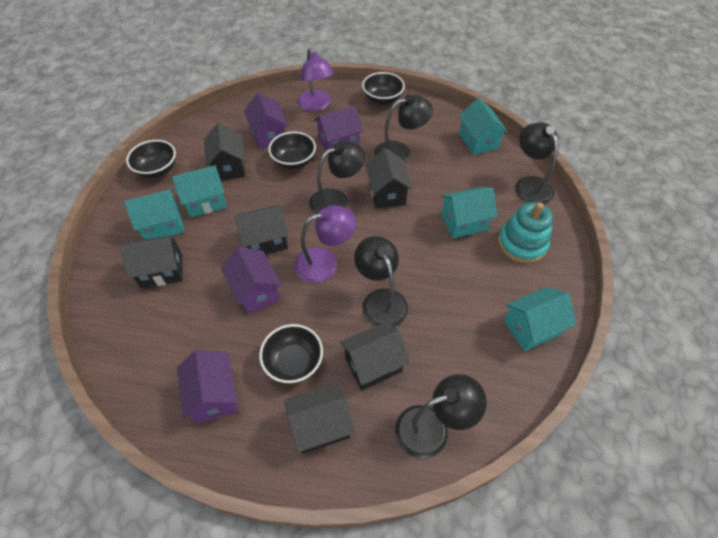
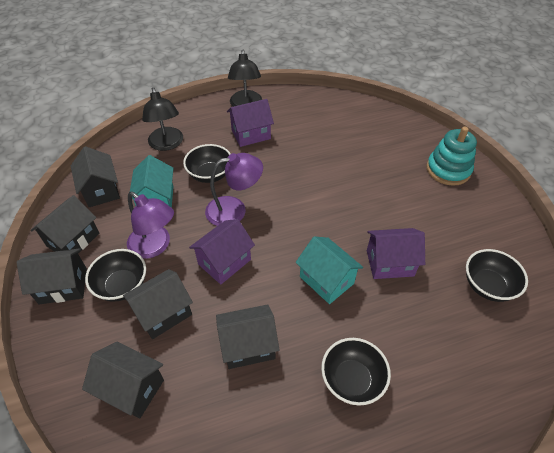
black lamp: 5 -> 2
purple house: 4 -> 3
turquoise house: 5 -> 2

